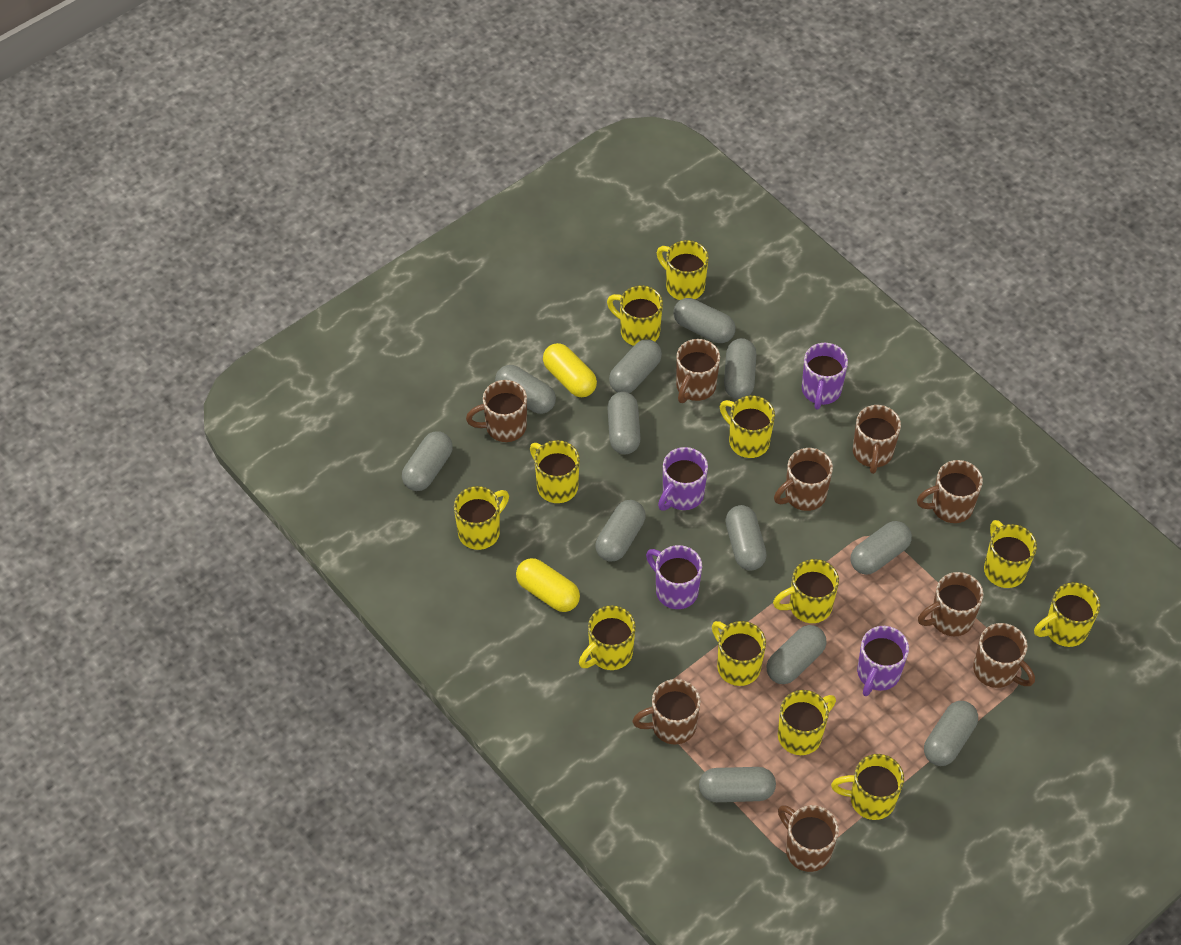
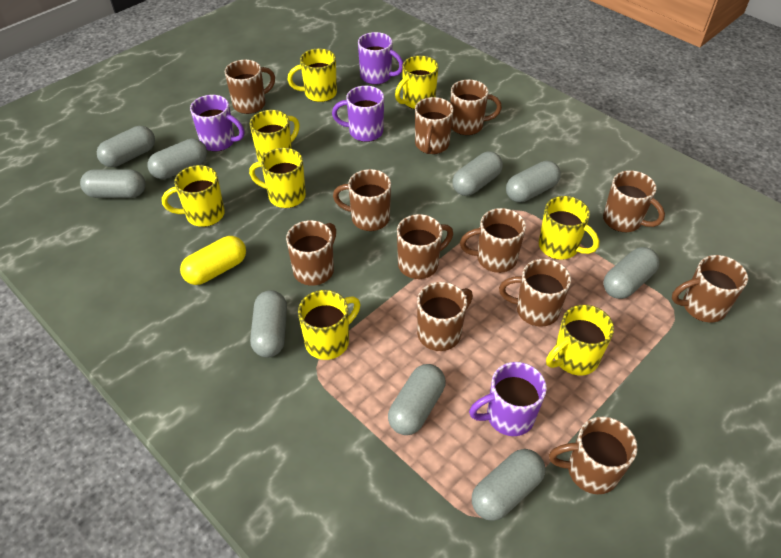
brown mug: 9 -> 12
grey capsule: 12 -> 9
yellow capsule: 2 -> 1
yellow mug: 12 -> 8

